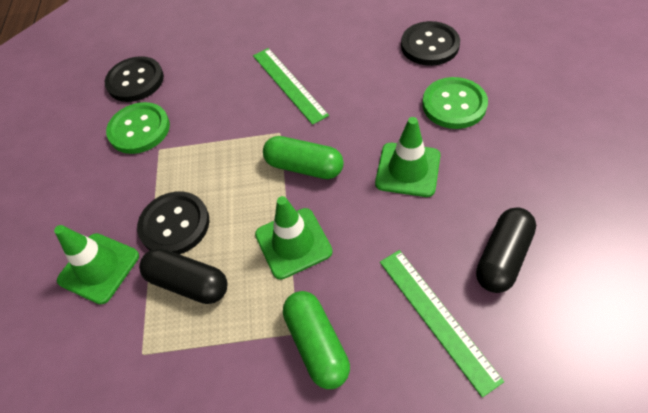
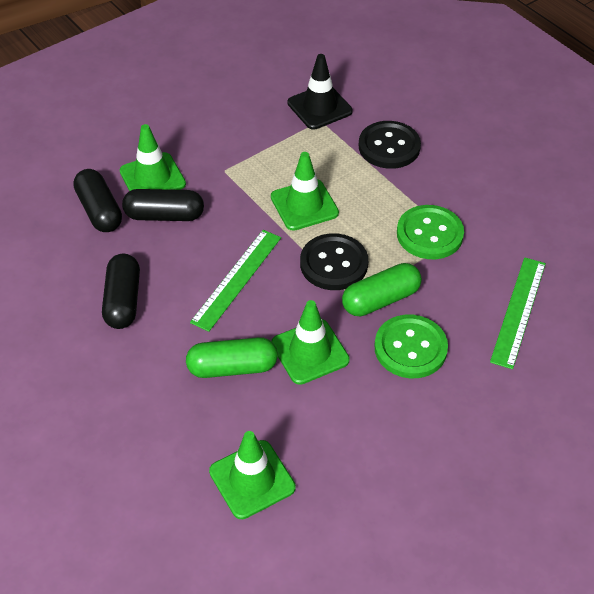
black button: 3 -> 2
black capsule: 2 -> 3
black traffic cone: 0 -> 1
green traffic cone: 3 -> 4

